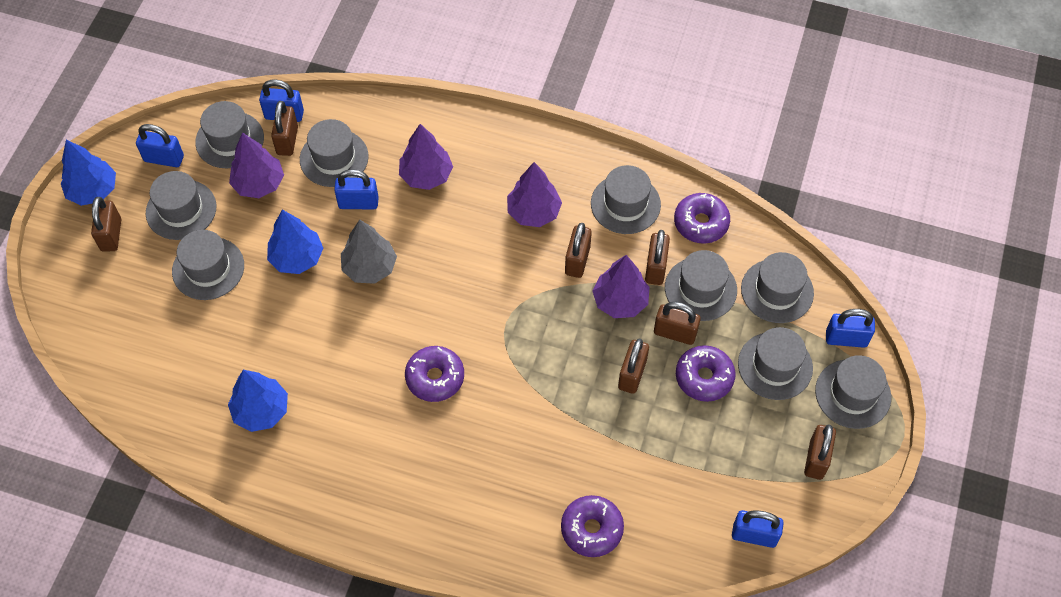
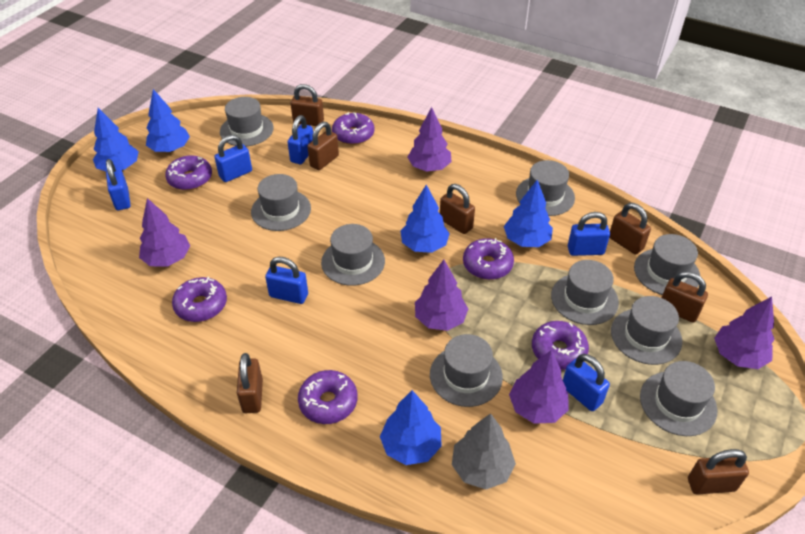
blue padlock: 5 -> 6
blue tree: 3 -> 5
purple donut: 4 -> 6
purple tree: 4 -> 5

